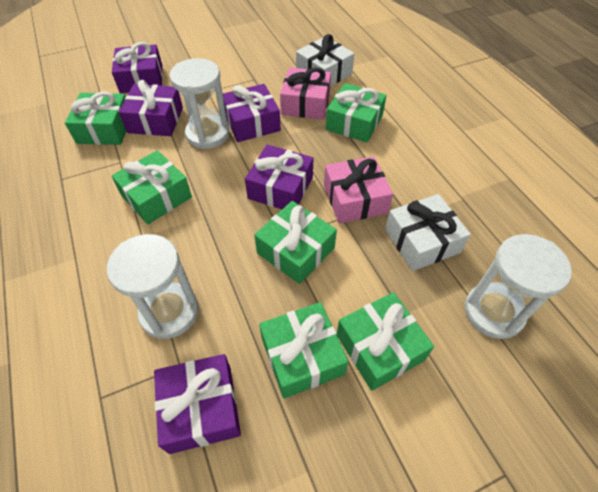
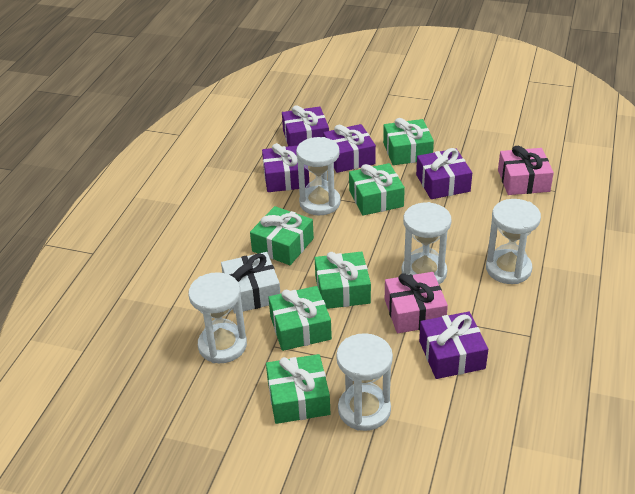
white gift: 2 -> 1
white hourglass: 3 -> 5

